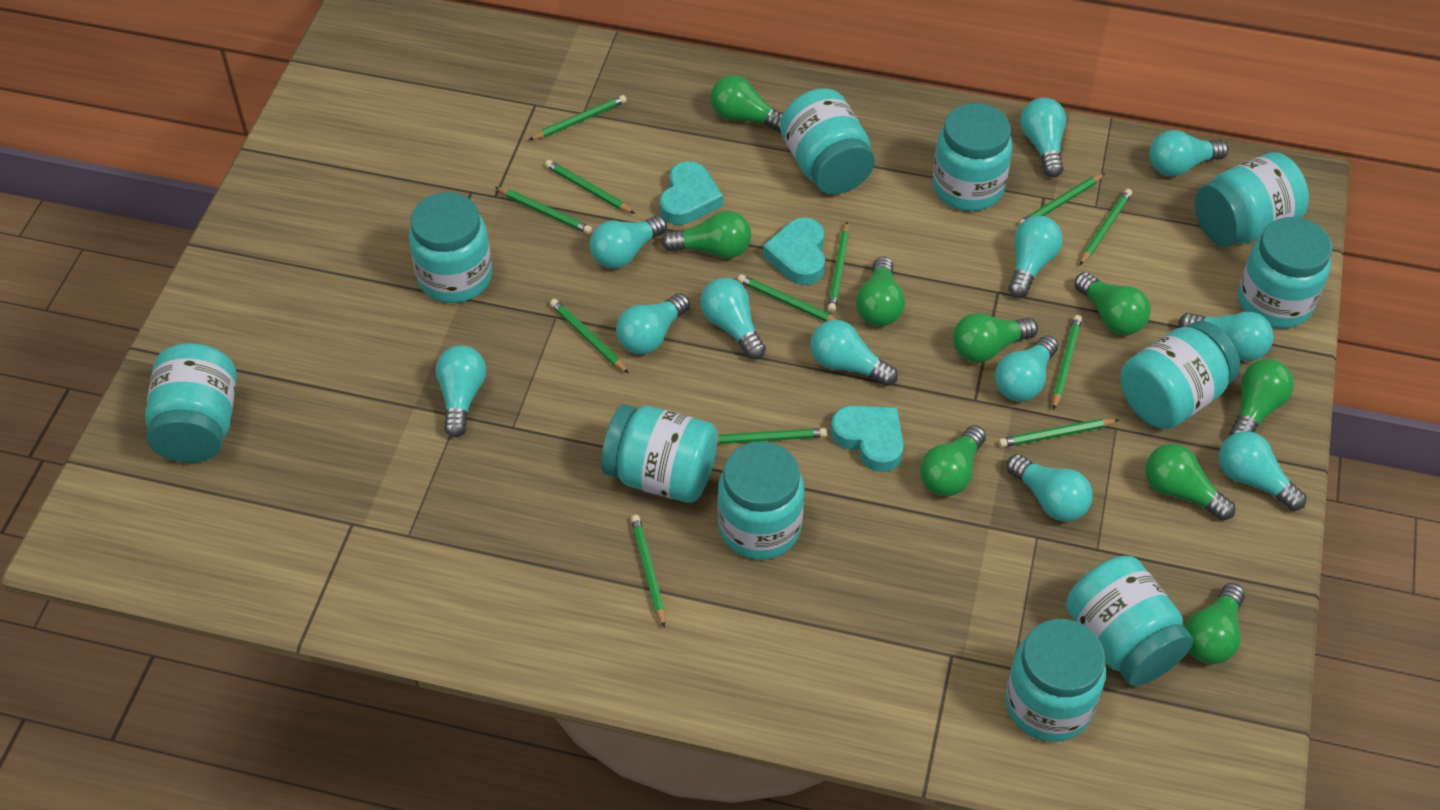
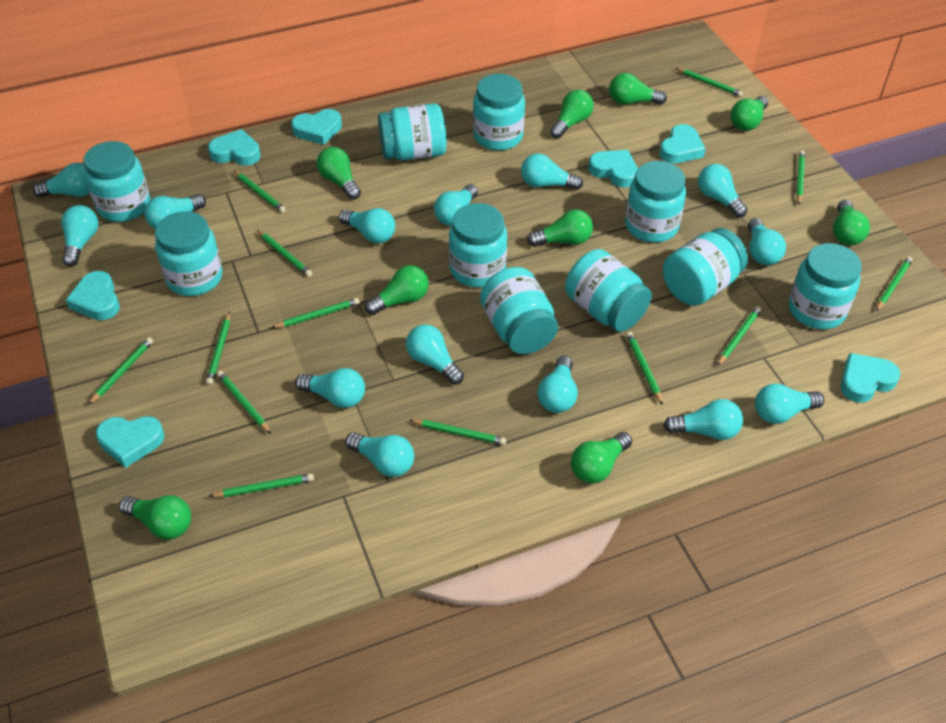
green pencil: 12 -> 13
turquoise heart: 3 -> 7
turquoise jar: 11 -> 10
turquoise light bulb: 12 -> 14

